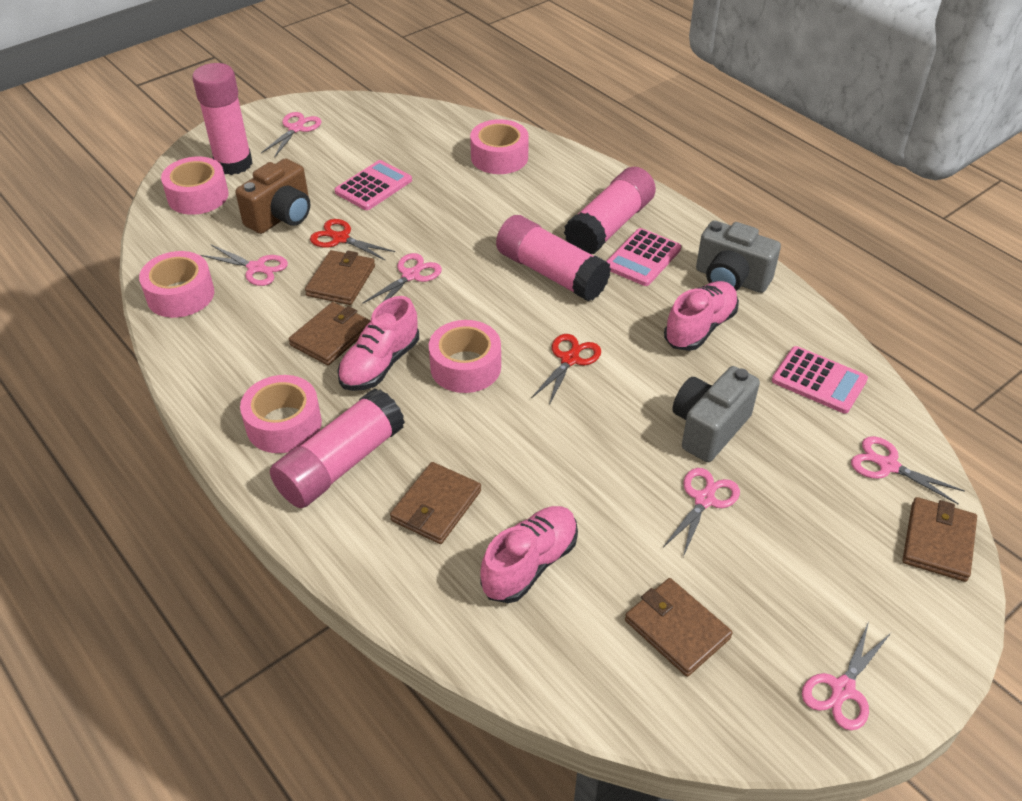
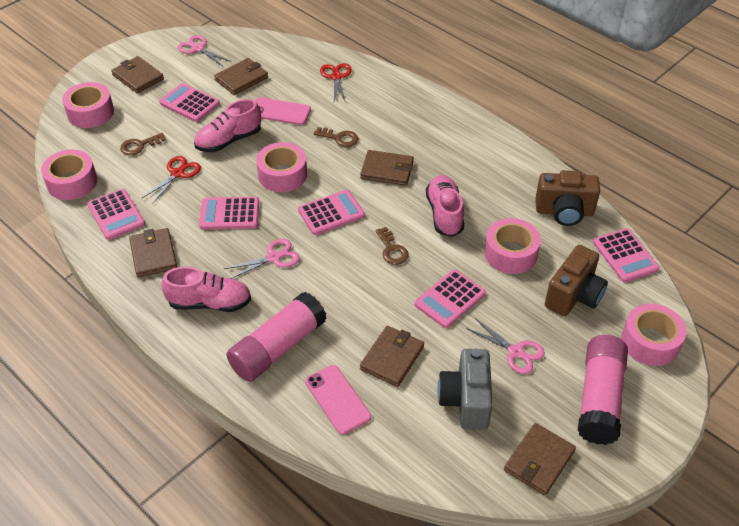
brown camera: 1 -> 2
brown key: 0 -> 3
brown wallet: 5 -> 6
grey camera: 2 -> 1
pink calculator: 3 -> 6
pink glue stick: 4 -> 2
pink phone: 0 -> 2
pink scissors: 6 -> 3

